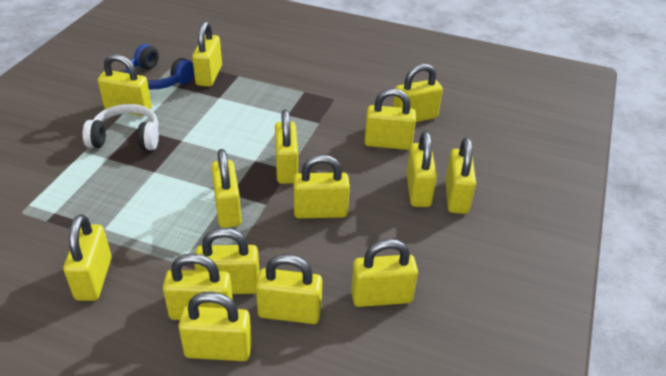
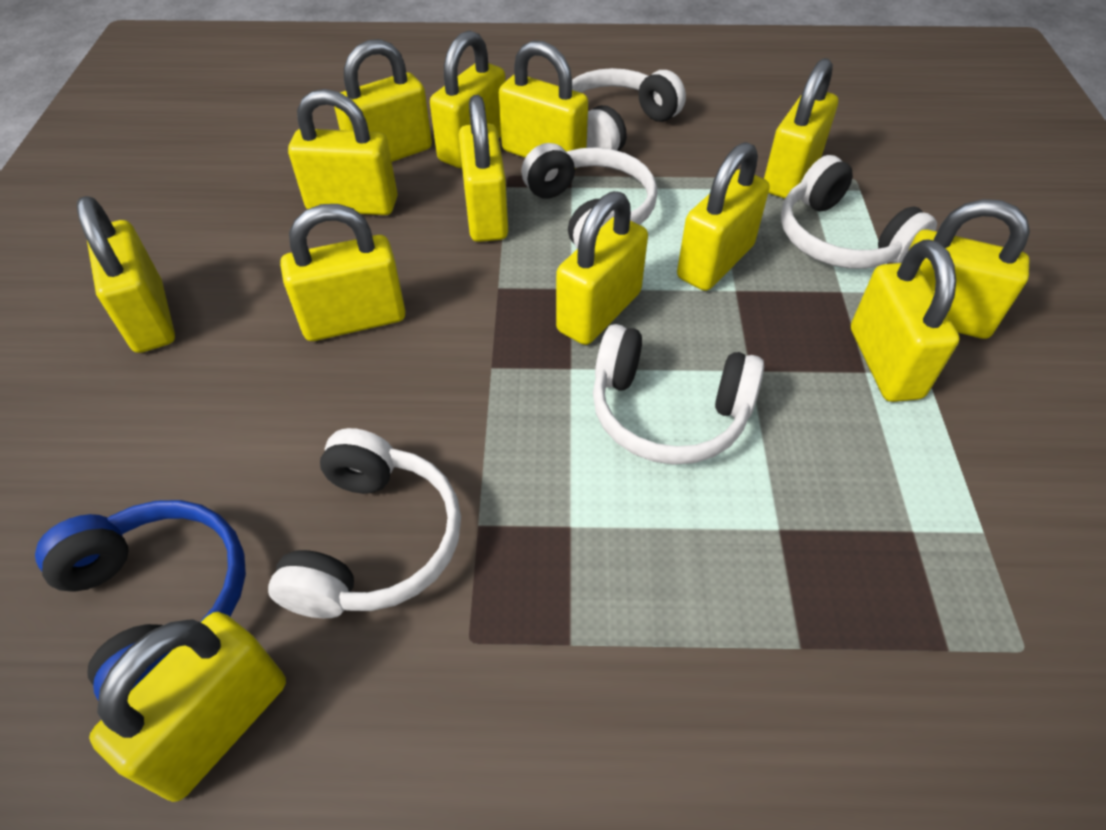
white headphones: 1 -> 5
yellow padlock: 15 -> 13

